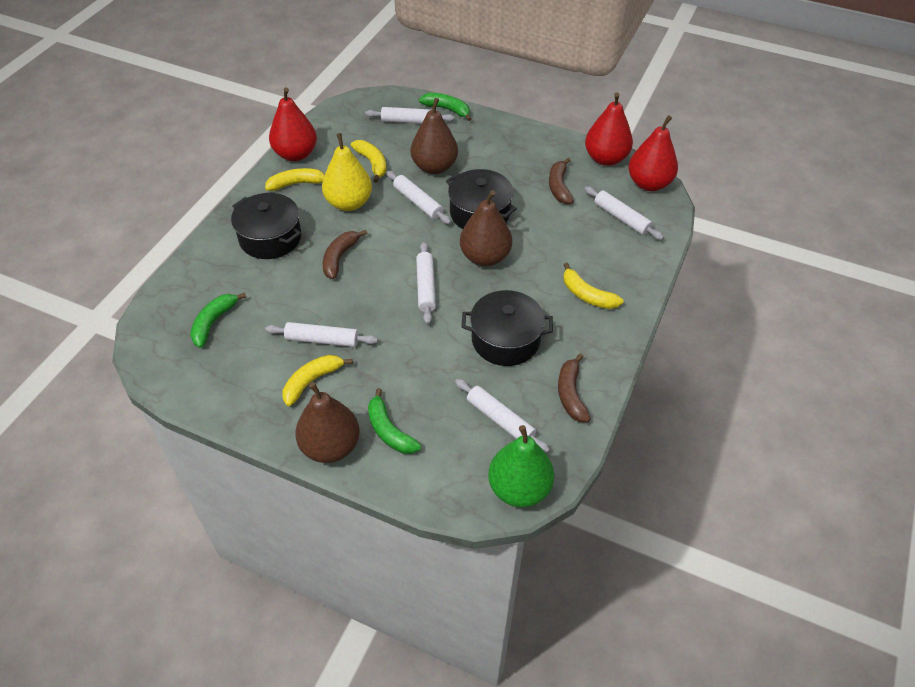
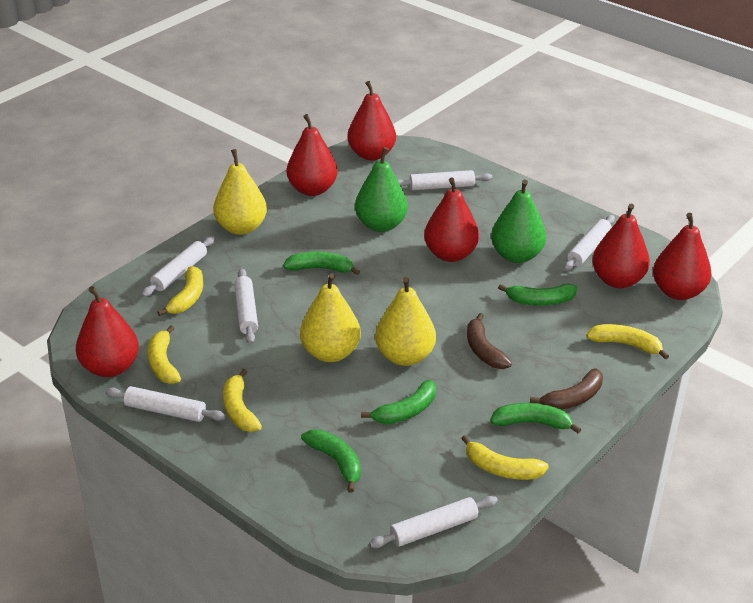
black pot: 3 -> 0
brown banana: 3 -> 2
brown pear: 3 -> 0
green banana: 3 -> 5
green pear: 1 -> 2
red pear: 3 -> 6
yellow banana: 4 -> 5
yellow pear: 1 -> 3

